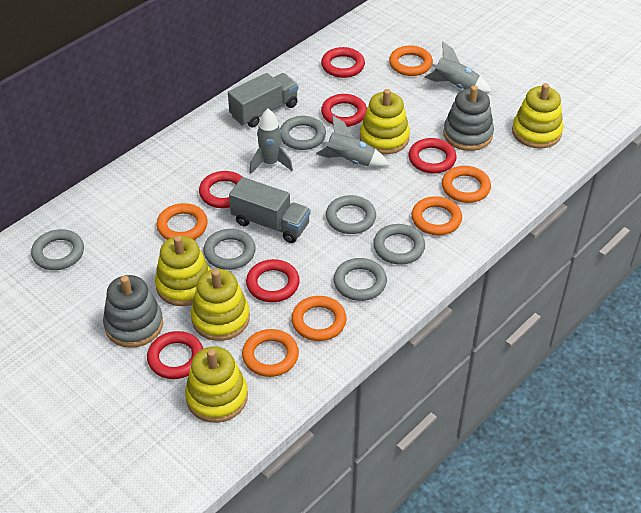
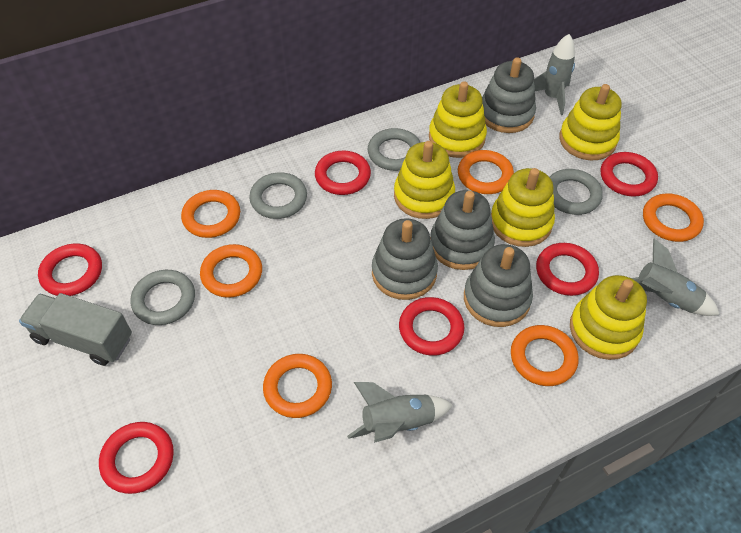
grey ring: 6 -> 4
grey stacking toy: 2 -> 4
grey truck: 2 -> 1

